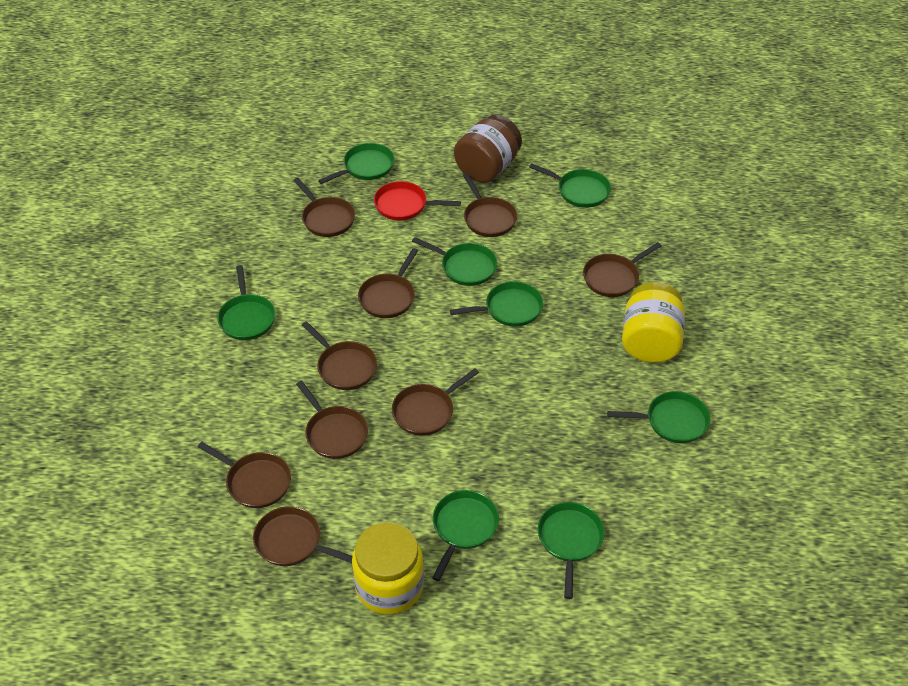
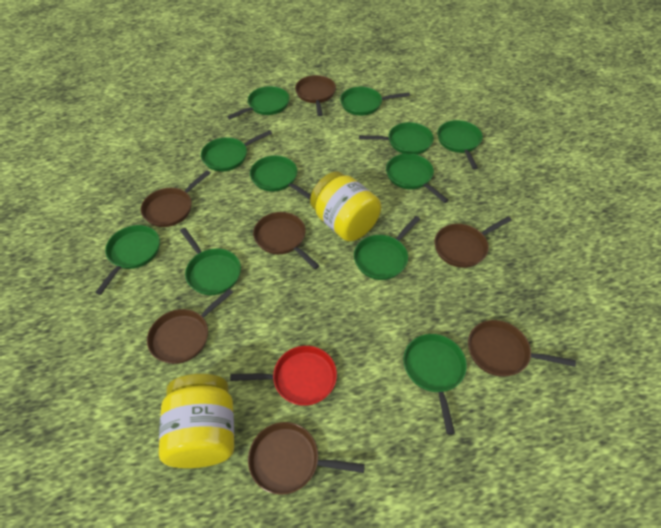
brown jar: 1 -> 0
brown pan: 9 -> 7
green pan: 8 -> 11

